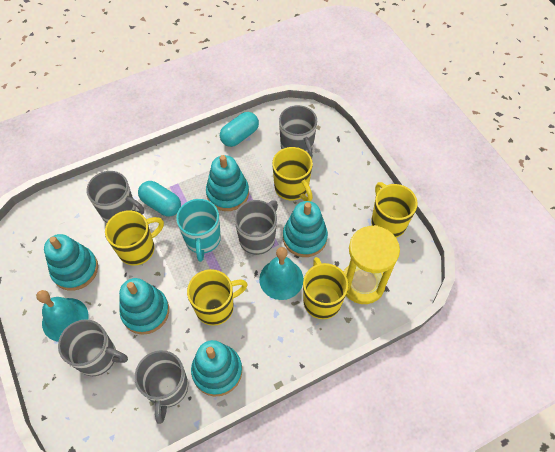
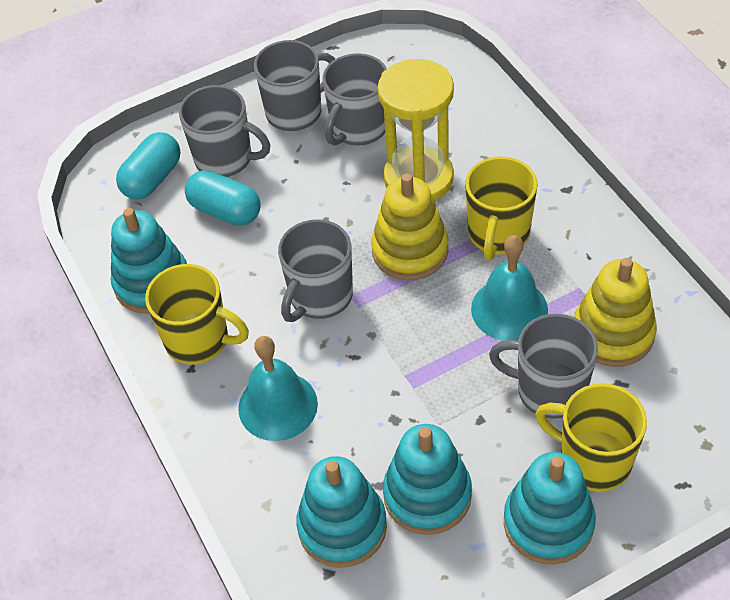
turquoise mug: 1 -> 0
turquoise stacking toy: 5 -> 4
yellow mug: 5 -> 3
yellow stacking toy: 0 -> 2

